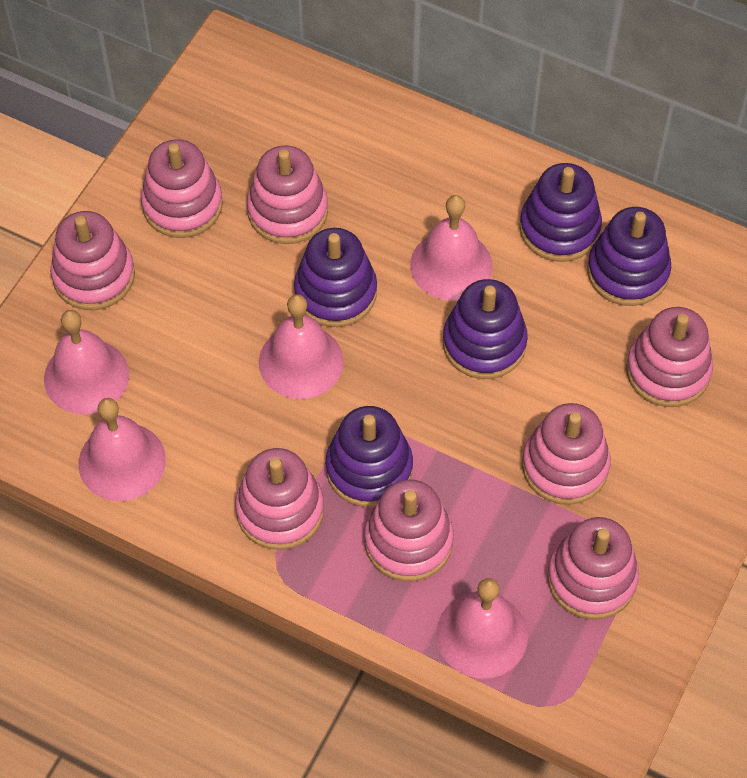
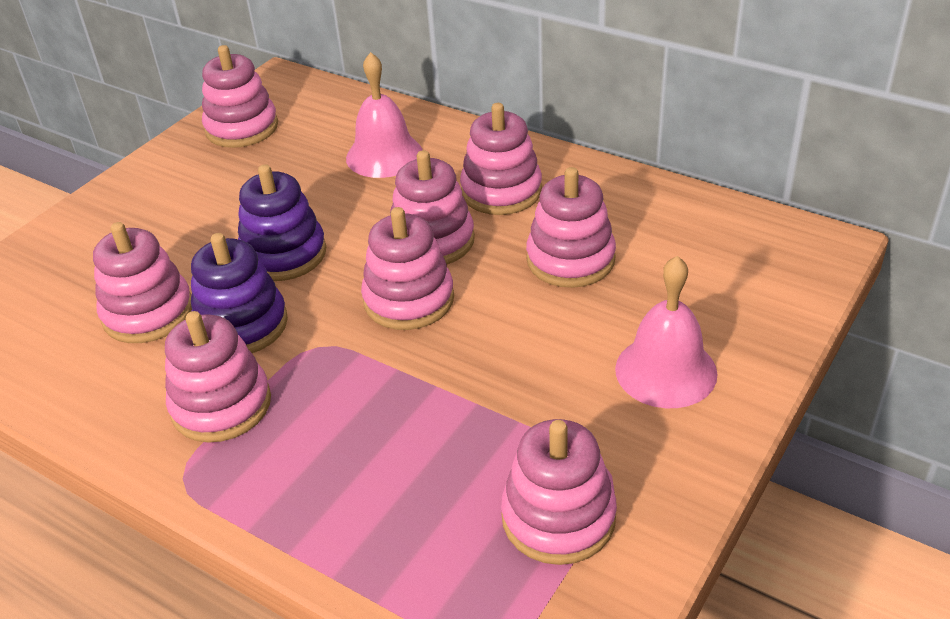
pink bell: 5 -> 2
purple stacking toy: 5 -> 2

